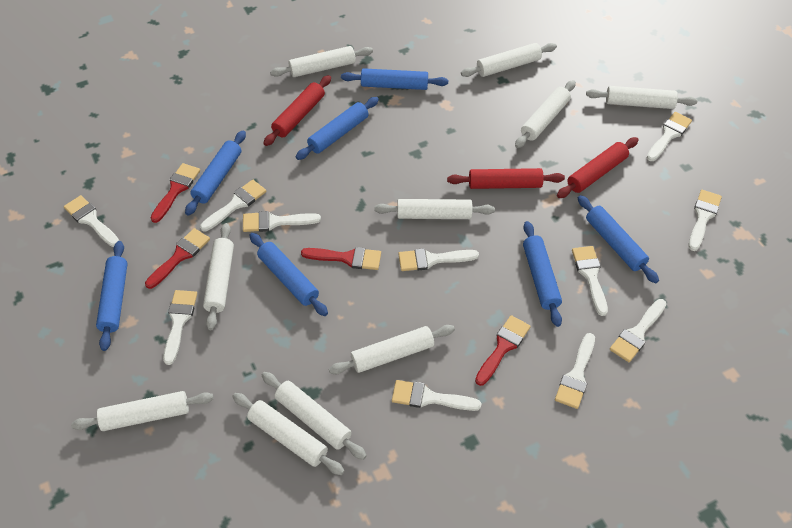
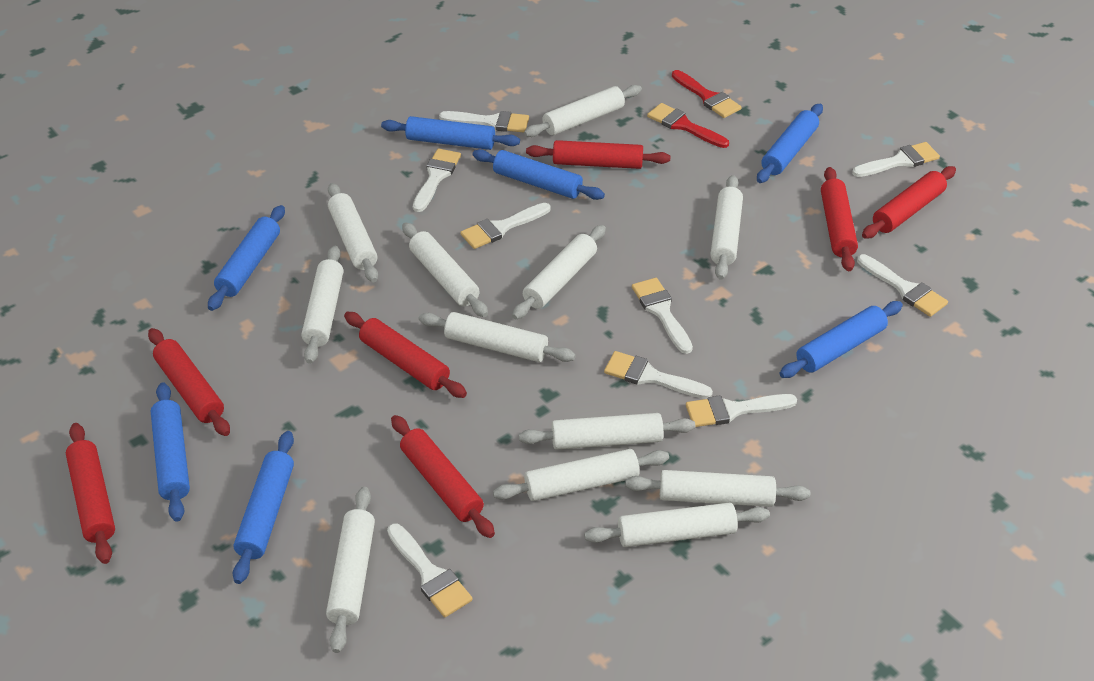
red brush: 4 -> 2
red rolling pin: 3 -> 7
white brush: 11 -> 9
white rolling pin: 10 -> 12

